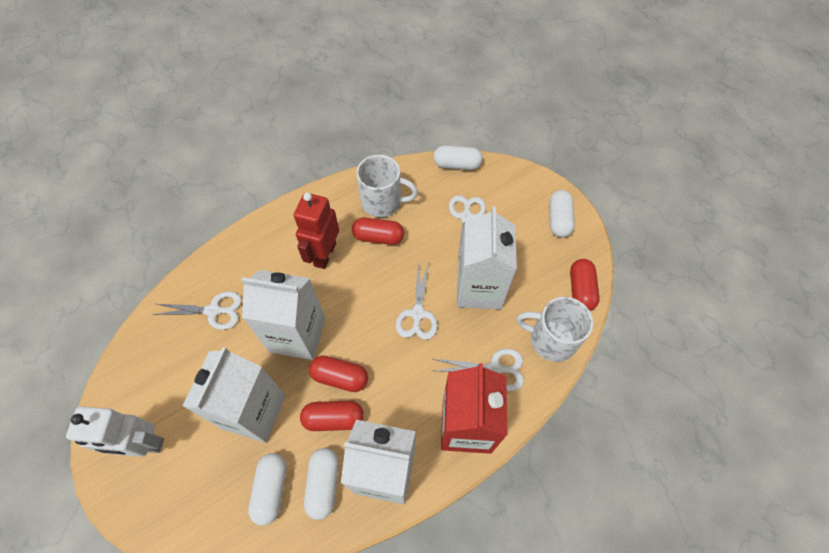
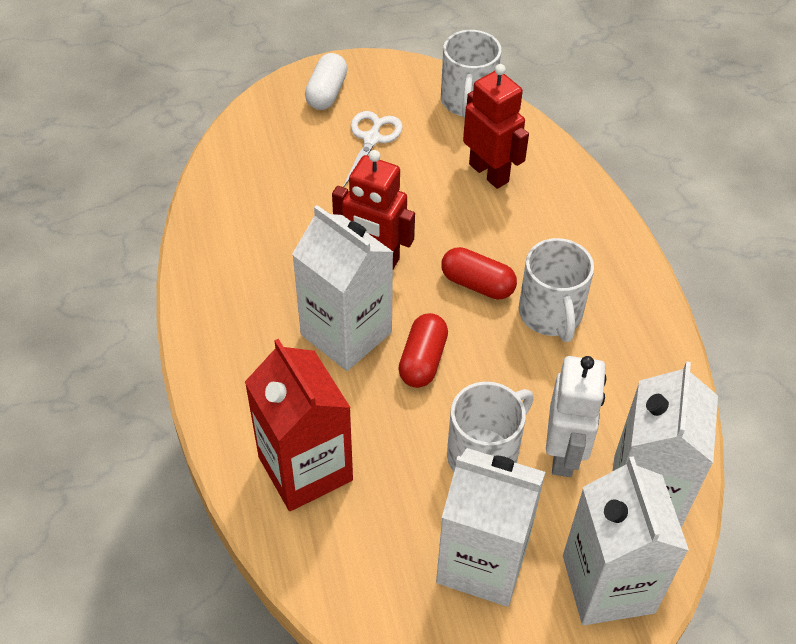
red capsule: 4 -> 2
red robot: 1 -> 2
white capsule: 4 -> 1
white mug: 2 -> 3
white scissors: 4 -> 1

